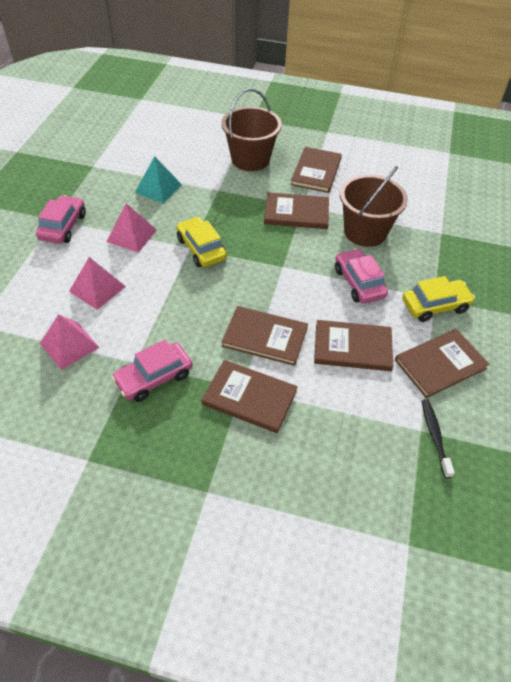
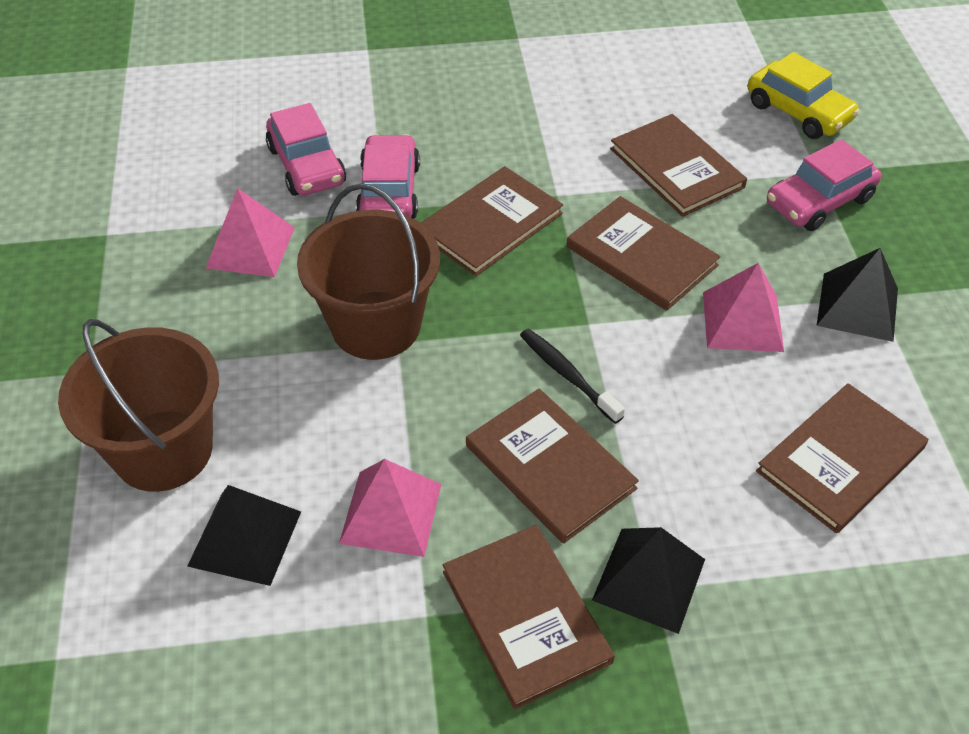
black pyramid: 0 -> 3
turquoise pyramid: 1 -> 0
yellow car: 2 -> 1

